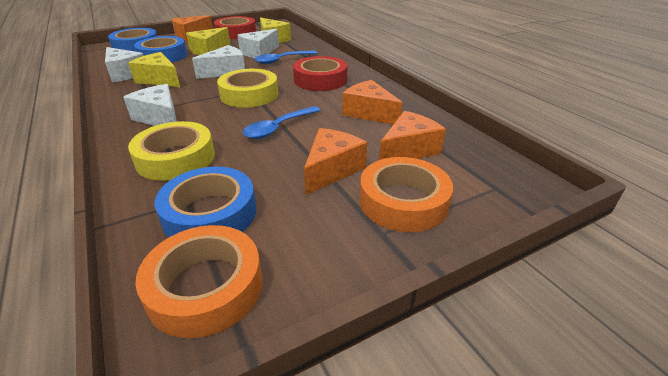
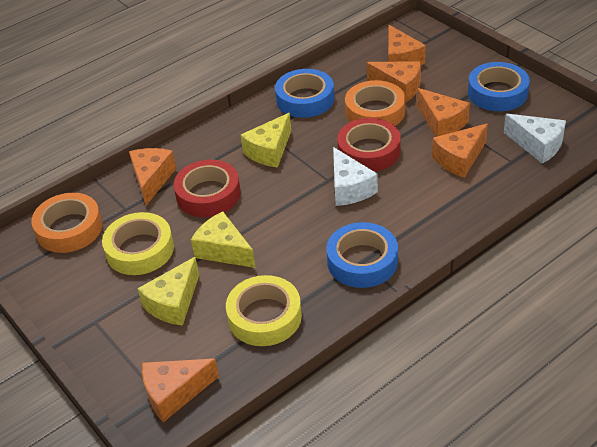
blue spoon: 2 -> 0
orange cheese: 4 -> 6
white cheese: 4 -> 2

